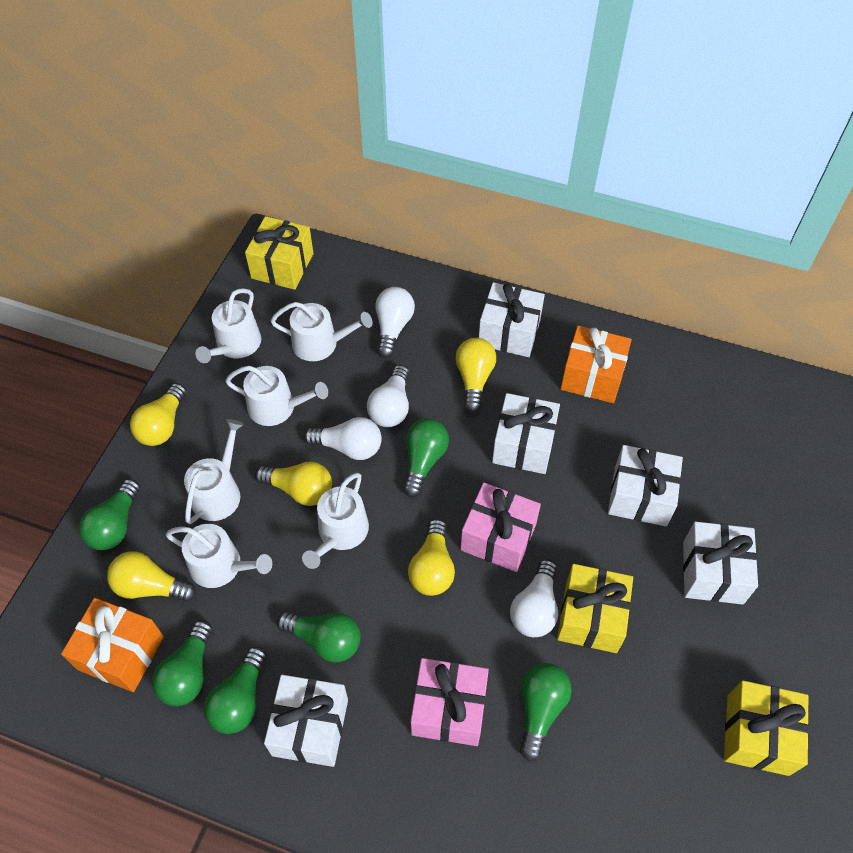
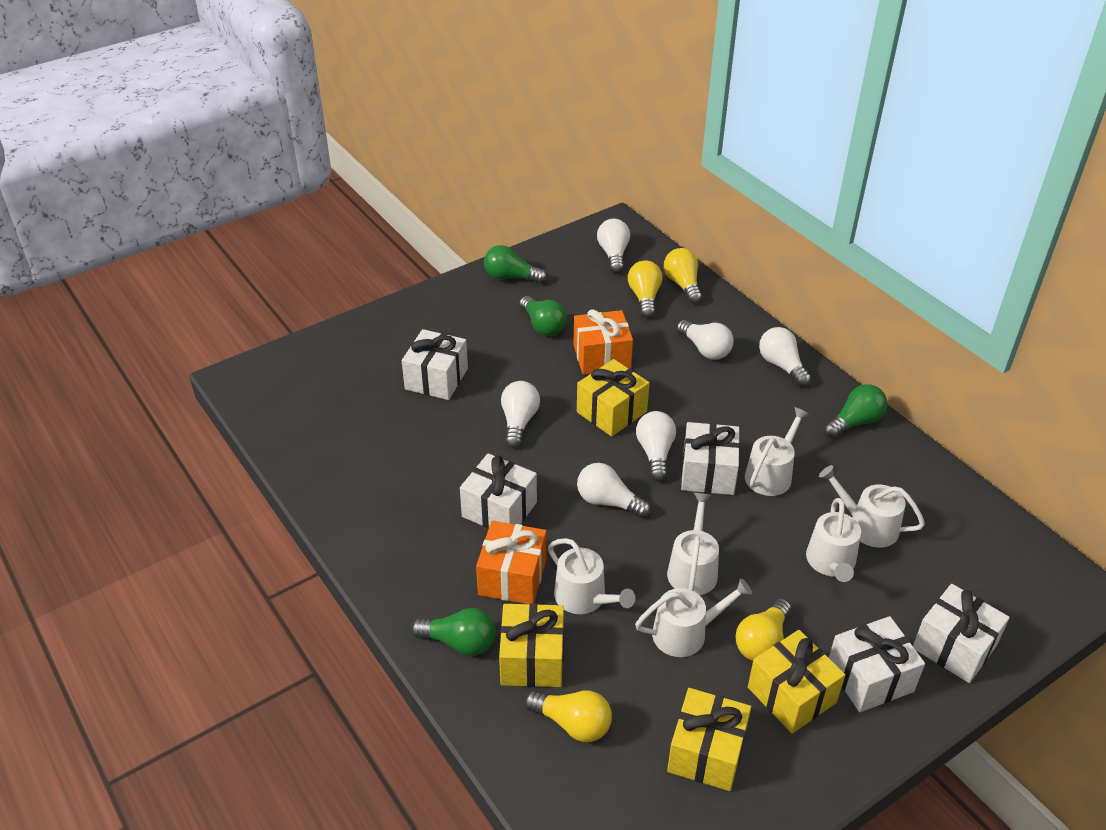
green light bulb: 6 -> 4
pink gift: 2 -> 0
white light bulb: 4 -> 6
yellow gift: 3 -> 4
yellow light bulb: 5 -> 4

